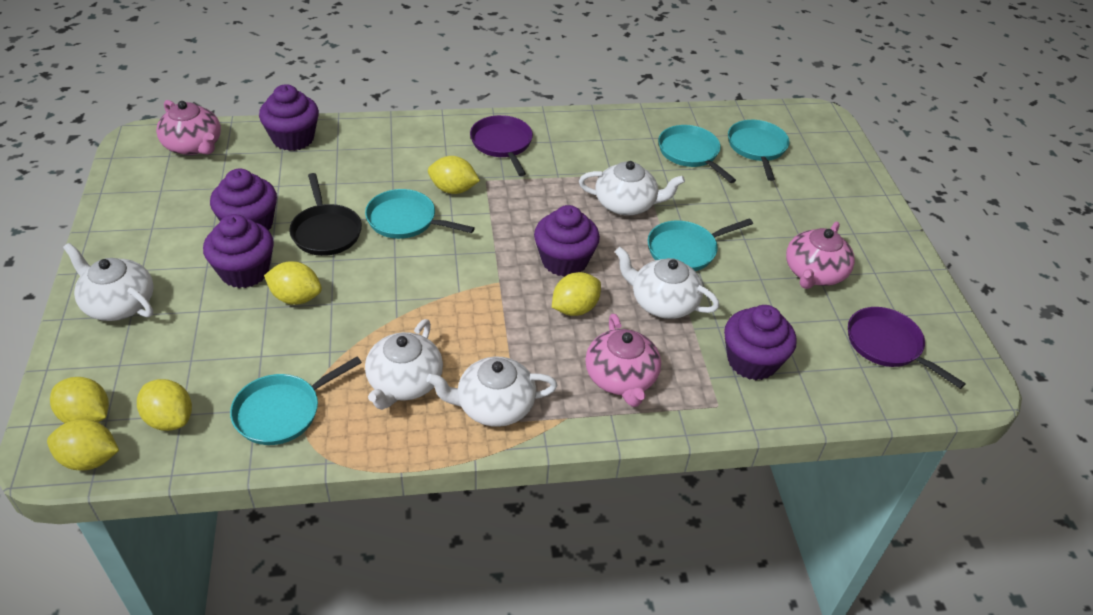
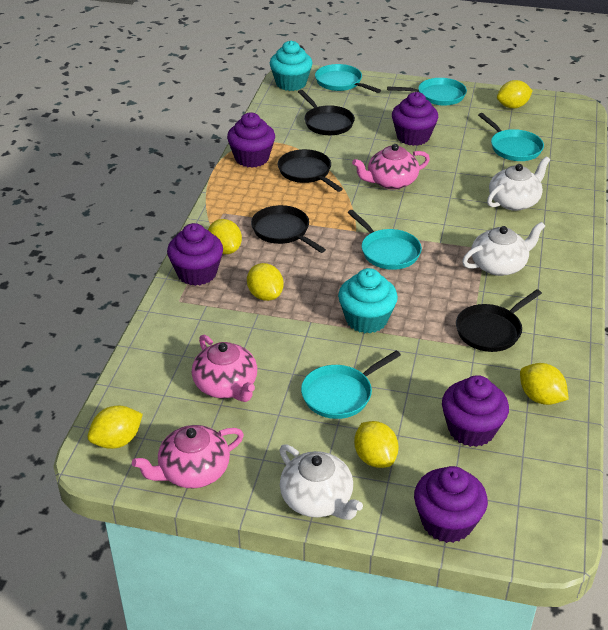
black pan: 1 -> 4
purple pan: 2 -> 0
turquoise cupcake: 0 -> 2
white teapot: 5 -> 3

